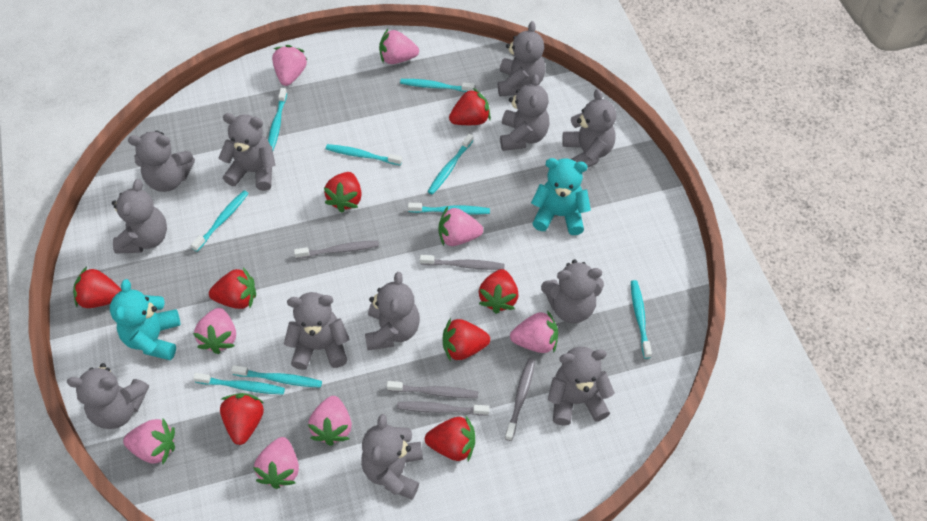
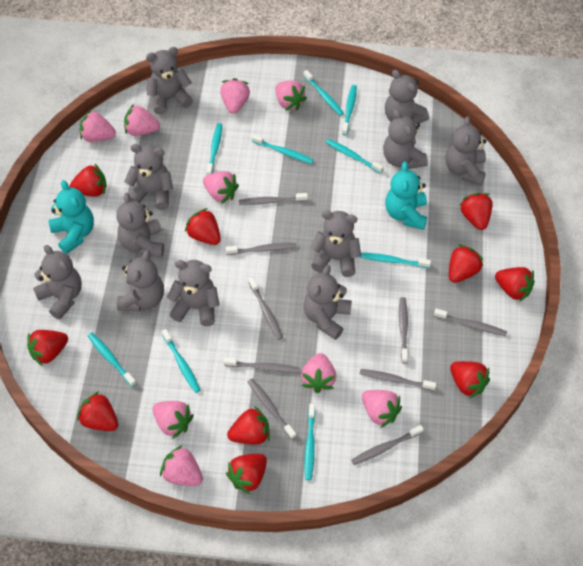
grey teddy bear: 12 -> 11
grey toothbrush: 5 -> 9
pink strawberry: 8 -> 9
red strawberry: 8 -> 10

